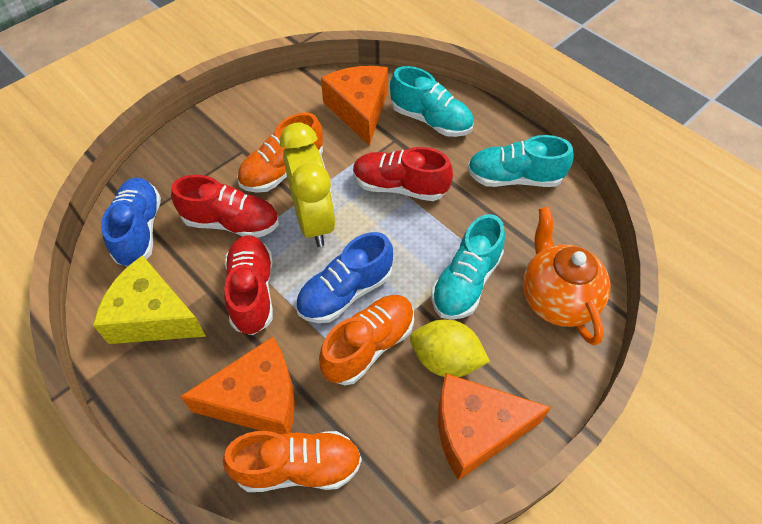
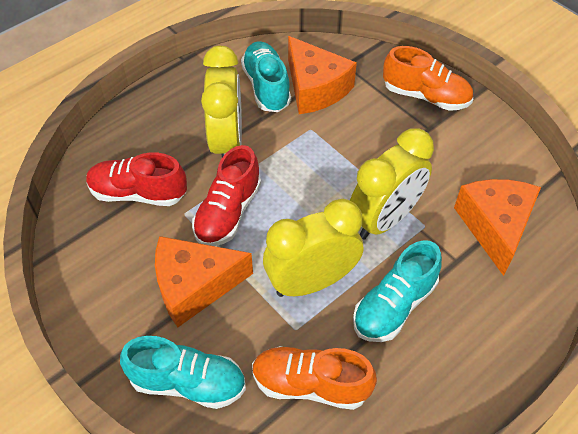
blue shoe: 2 -> 0
orange shoe: 3 -> 2
orange teapot: 1 -> 0
red shoe: 3 -> 2
yellow cheese: 1 -> 0
yellow clock: 1 -> 3
yellow lemon: 1 -> 0

